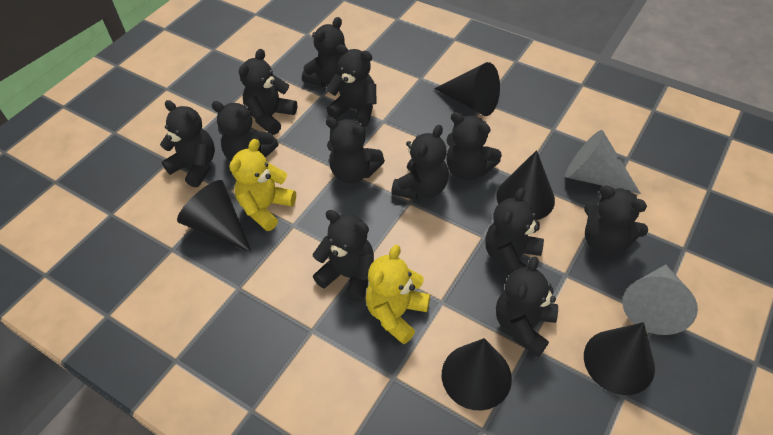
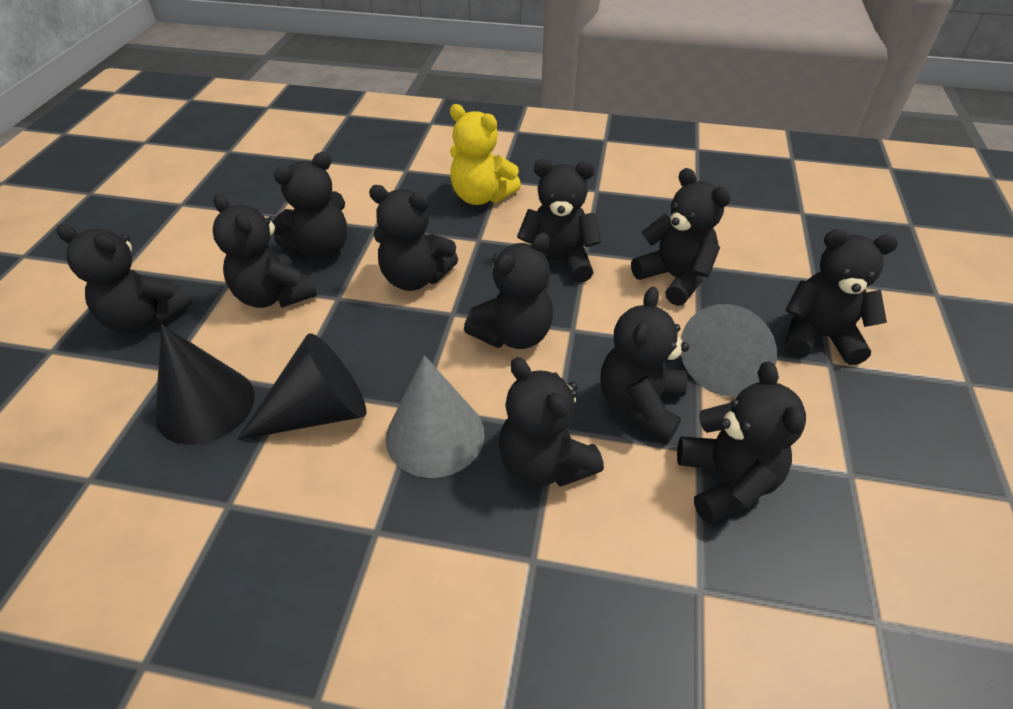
black cone: 5 -> 2
black teddy bear: 12 -> 11
yellow teddy bear: 2 -> 1

